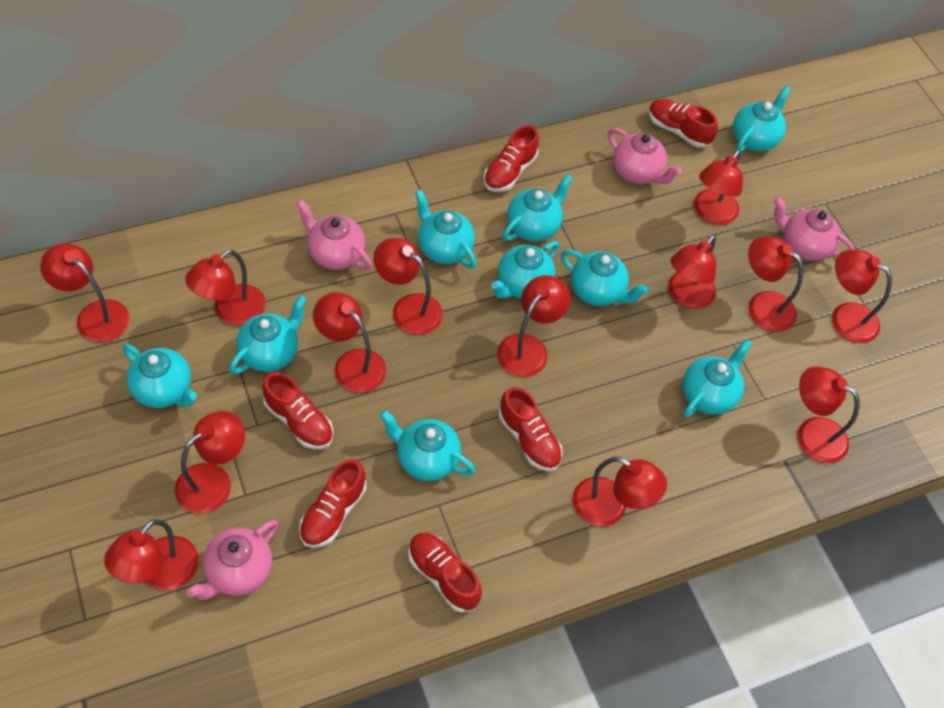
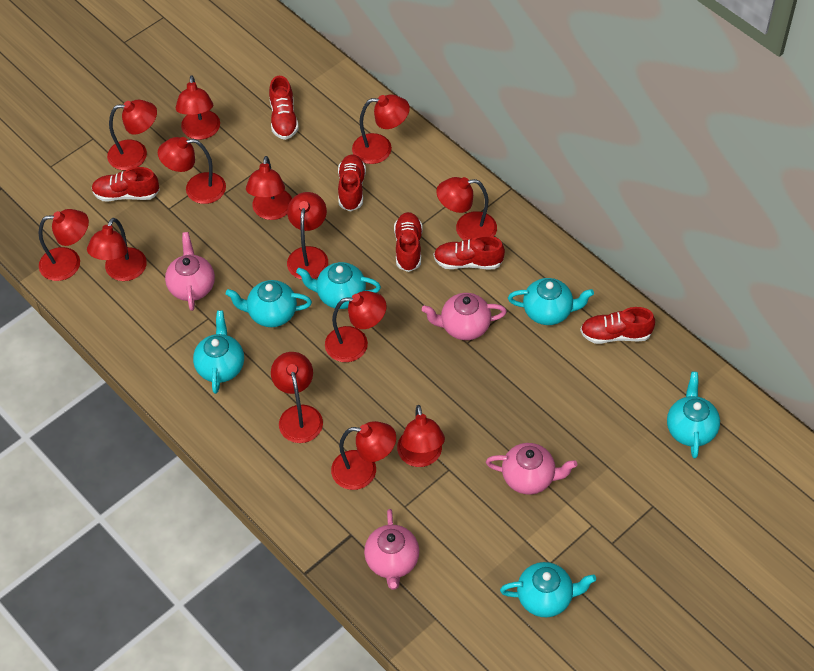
turquoise teapot: 9 -> 6

